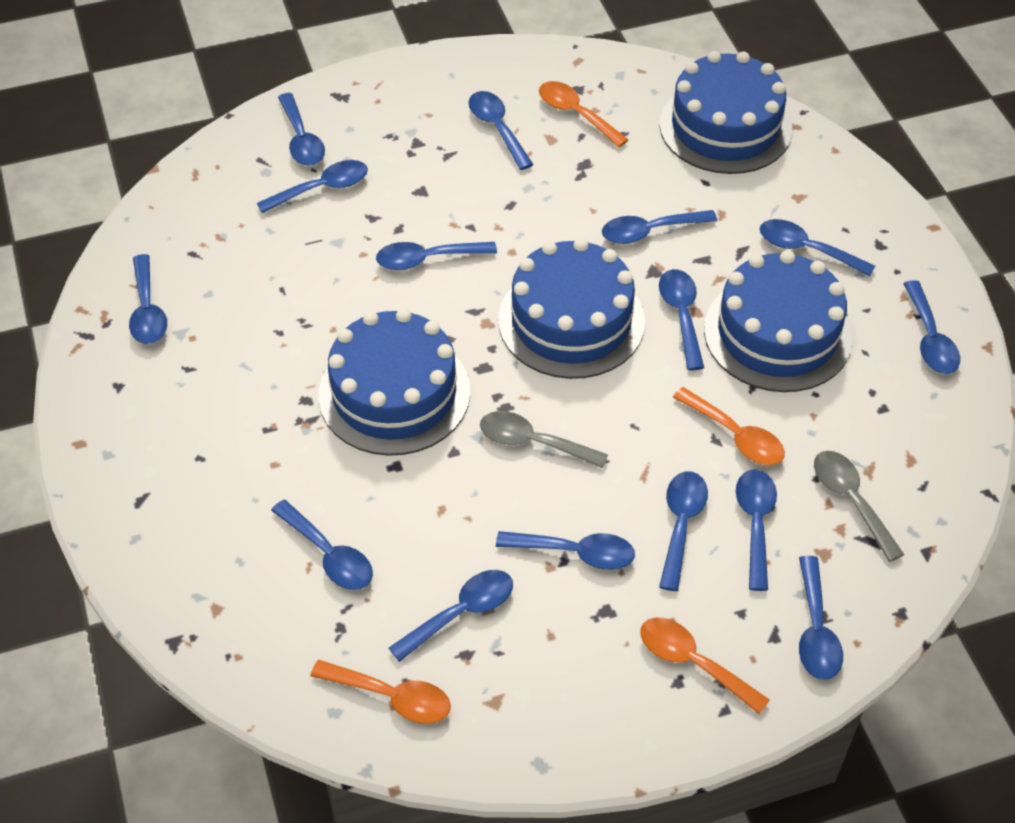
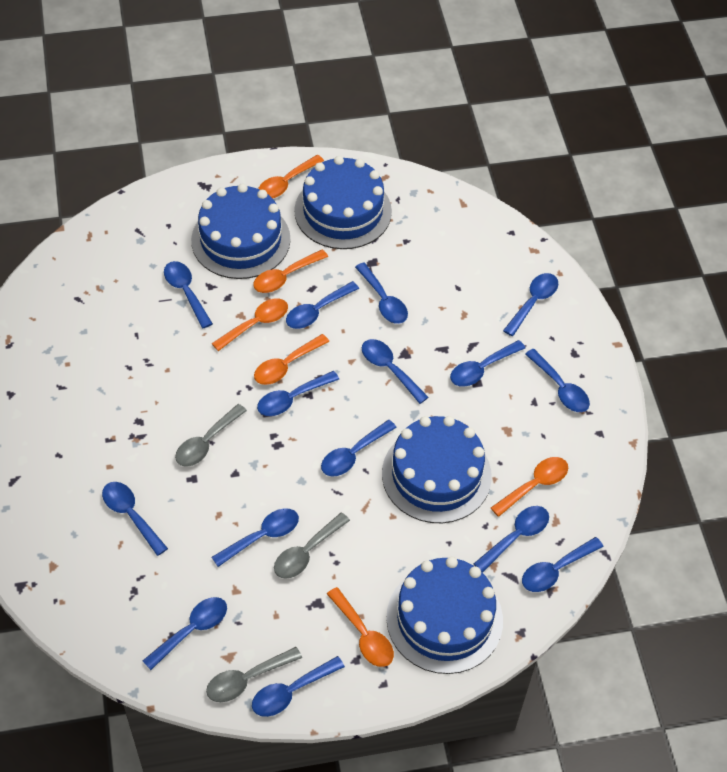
grey spoon: 2 -> 3
orange spoon: 4 -> 6

